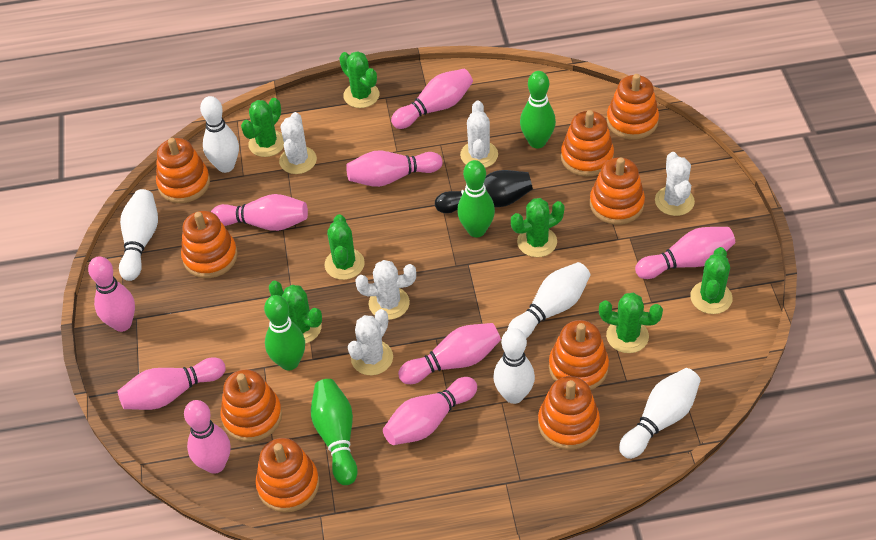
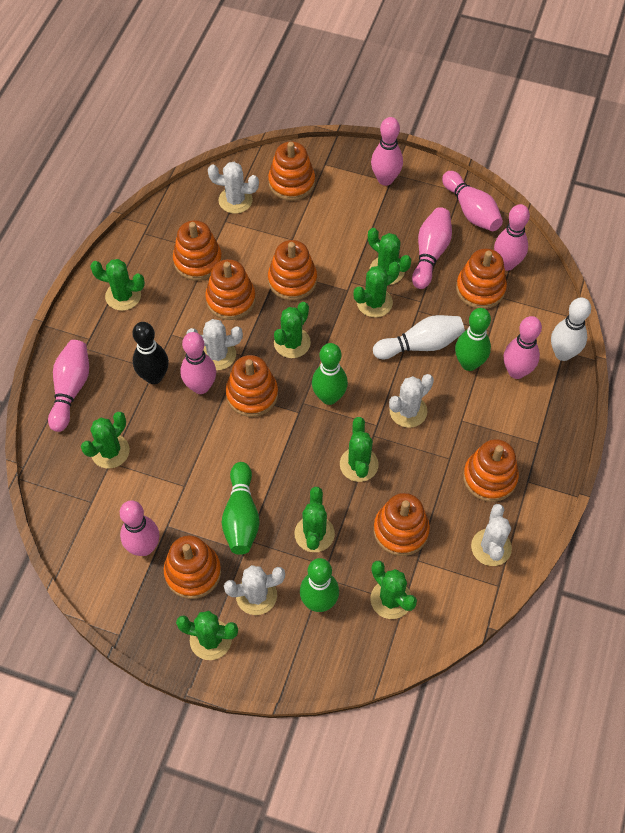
green cactus: 7 -> 9
pink bowling pin: 9 -> 8
white bowling pin: 5 -> 2

